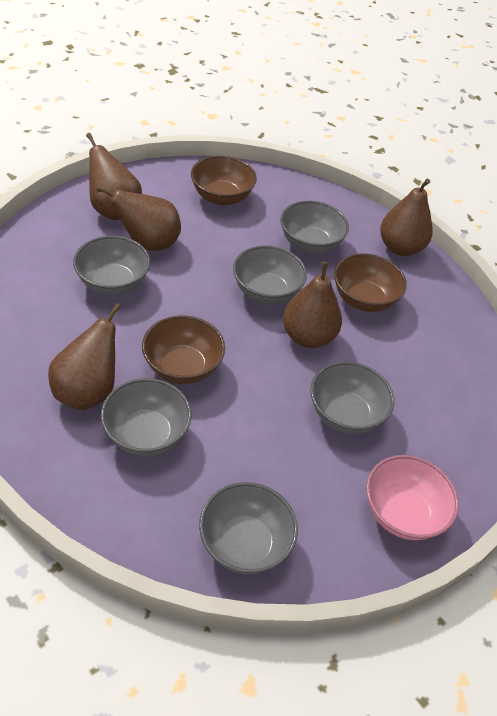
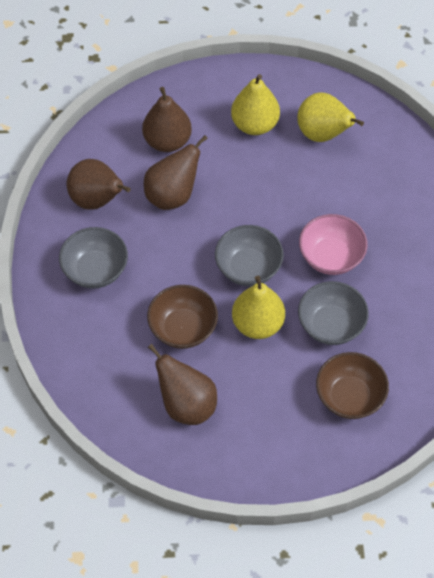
brown bowl: 3 -> 2
brown pear: 5 -> 4
grey bowl: 6 -> 3
yellow pear: 0 -> 3

